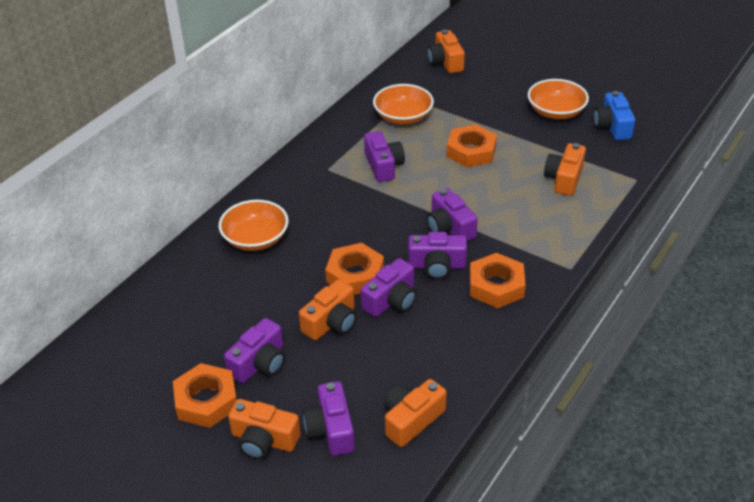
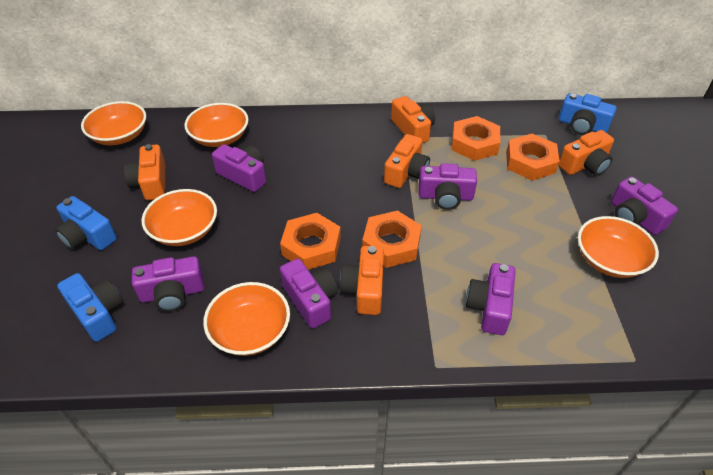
blue camera: 1 -> 3
orange bowl: 3 -> 5

